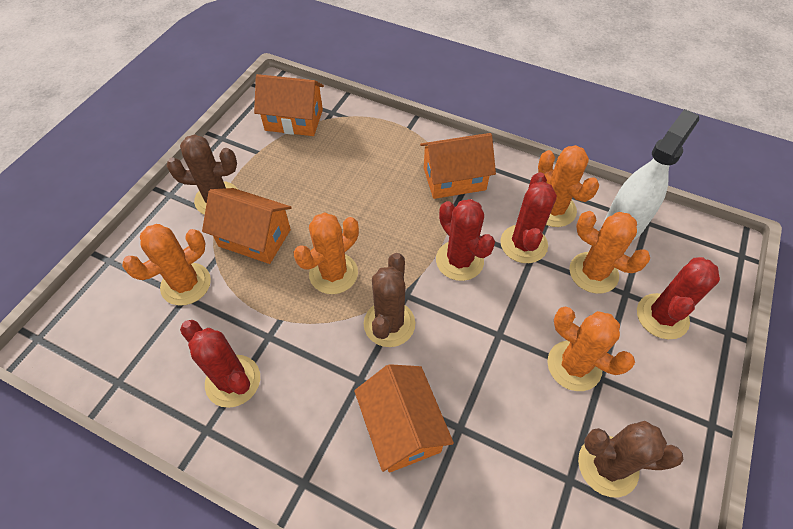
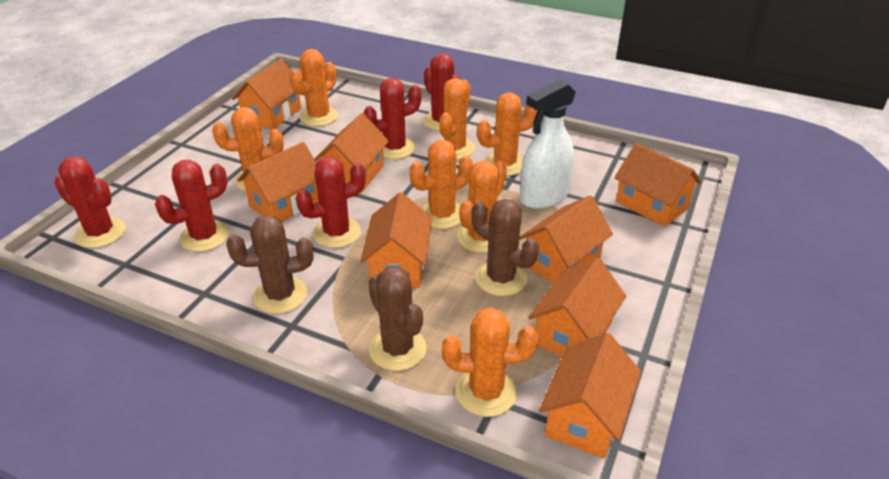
orange cactus: 5 -> 7
orange house: 4 -> 8
red cactus: 4 -> 5

